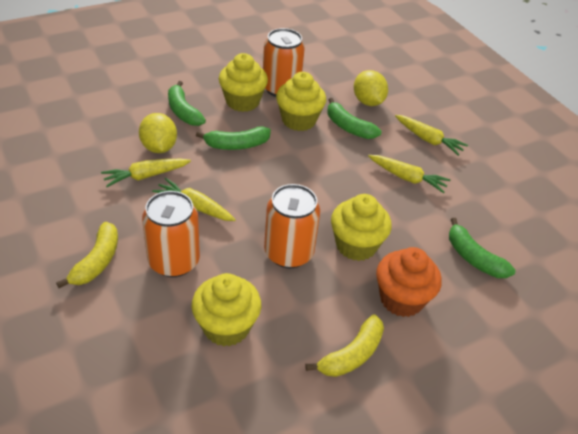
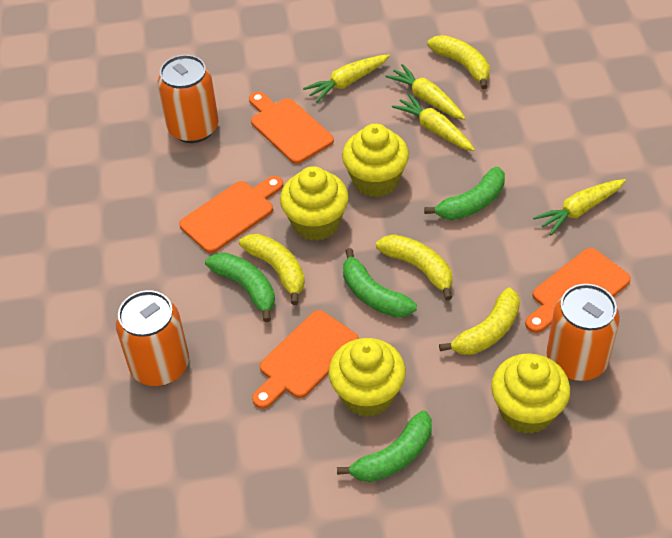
orange cupcake: 1 -> 0
orange cutting board: 0 -> 4
yellow banana: 2 -> 4
yellow lemon: 2 -> 0

